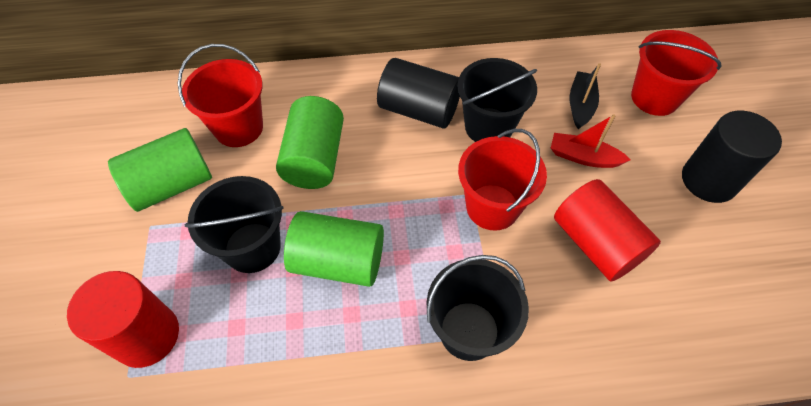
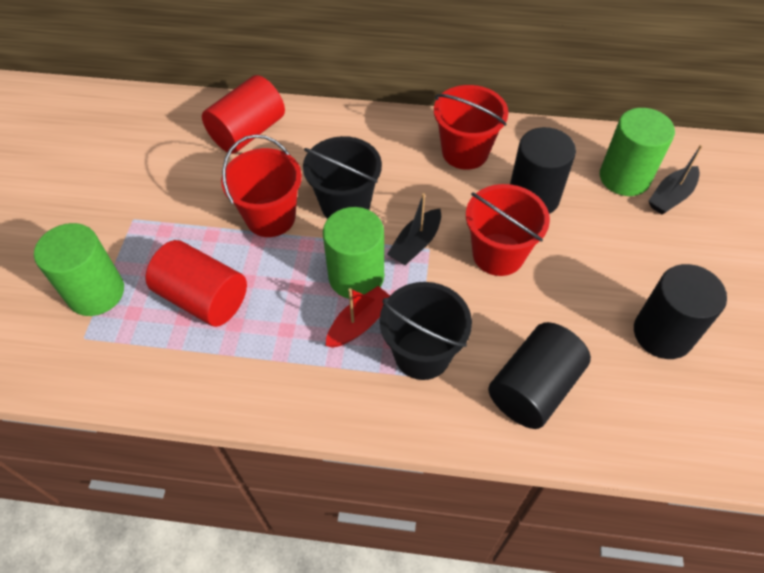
black boat: 1 -> 2
black bucket: 3 -> 2
black cylinder: 2 -> 3

